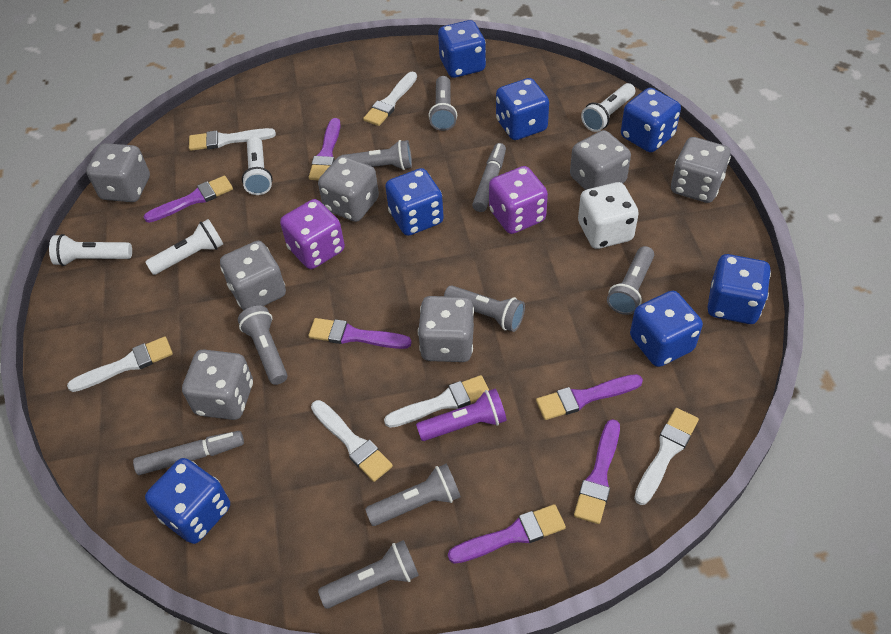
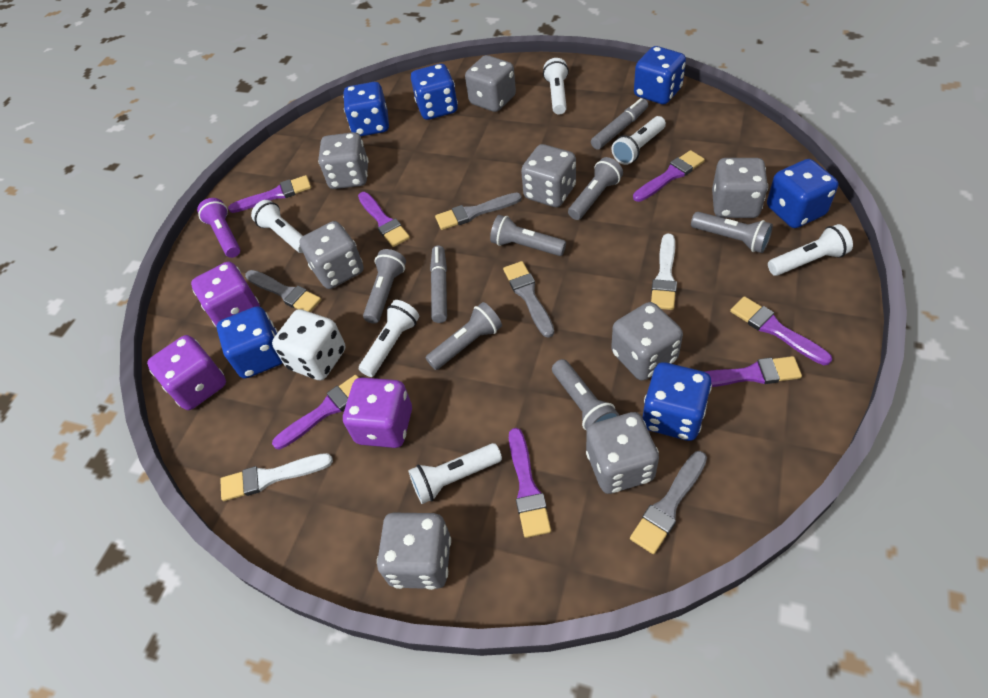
blue dice: 7 -> 6
grey brush: 0 -> 4
grey dice: 7 -> 8
grey flashlight: 7 -> 6
purple brush: 6 -> 7
purple dice: 2 -> 3
white brush: 6 -> 2
white flashlight: 4 -> 6

